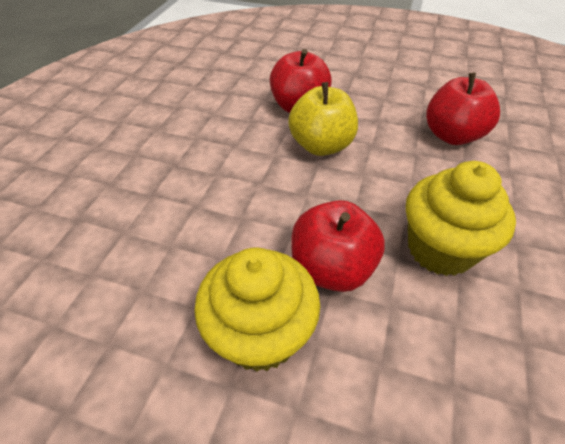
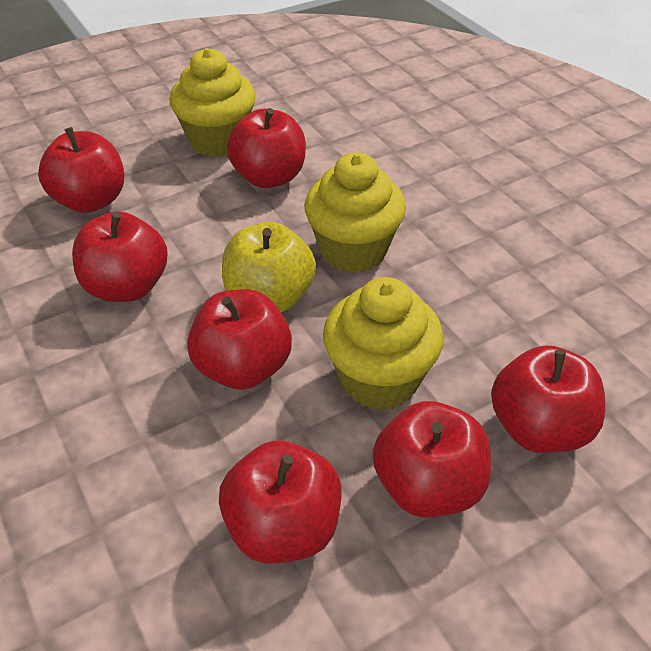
red apple: 3 -> 7
yellow cupcake: 2 -> 3

